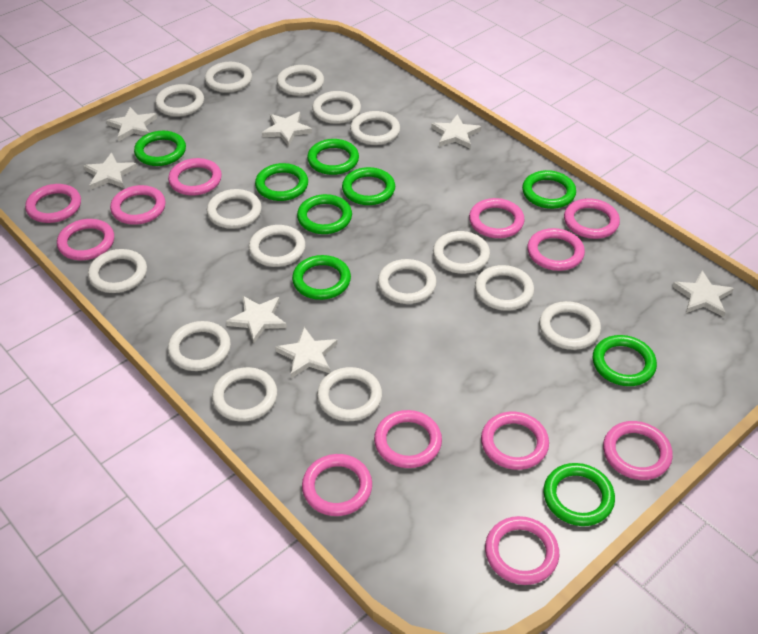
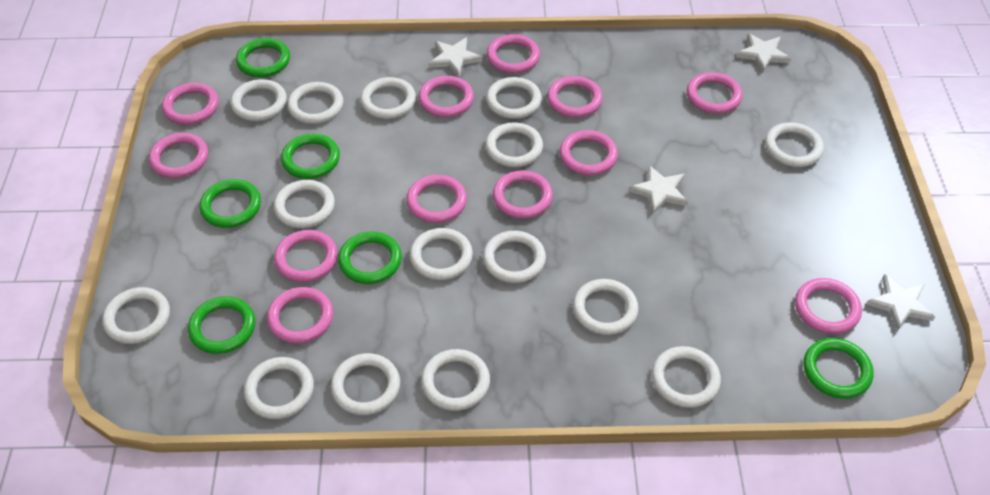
green ring: 9 -> 6
white star: 7 -> 4

